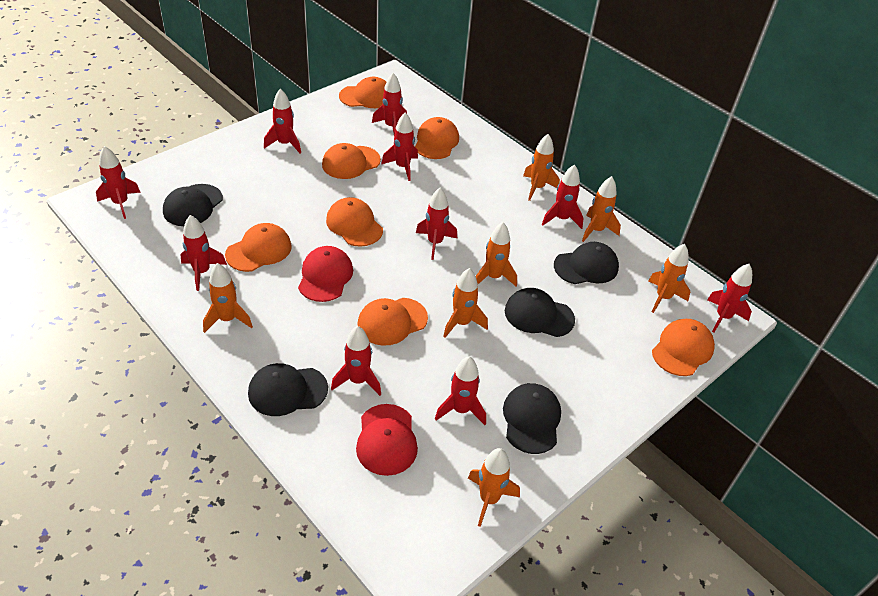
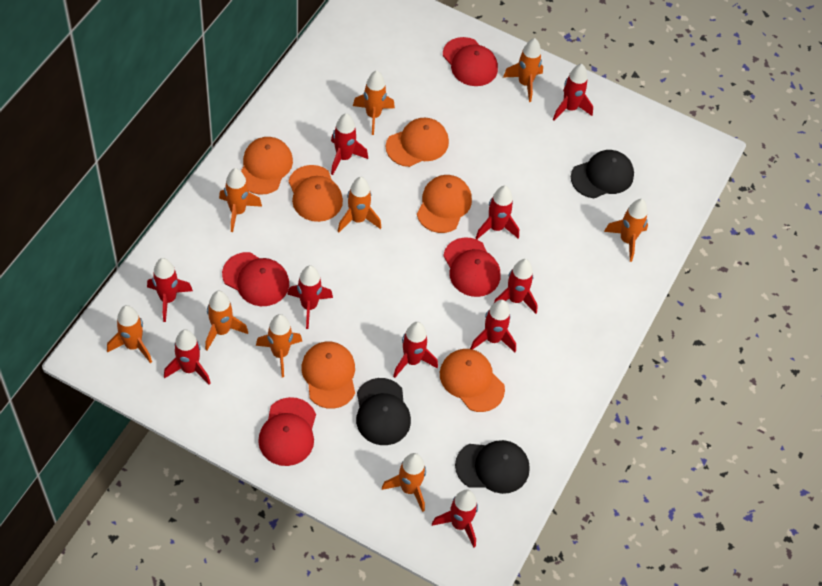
black cap: 5 -> 3
orange cap: 7 -> 6
orange rocket: 7 -> 9
red cap: 2 -> 4

